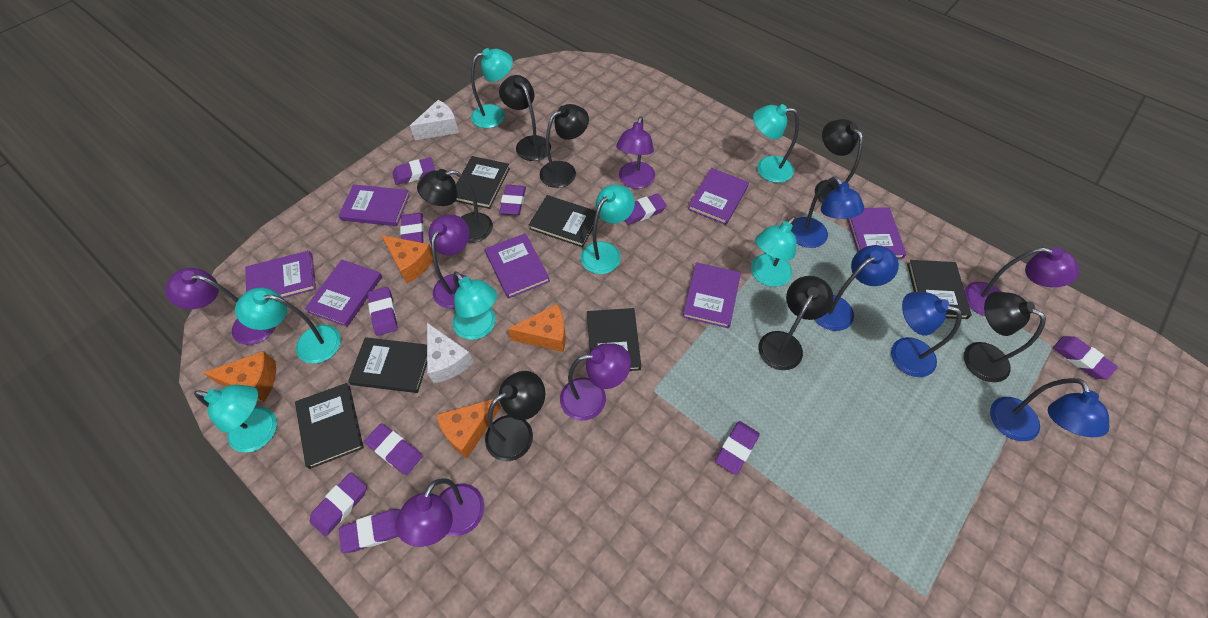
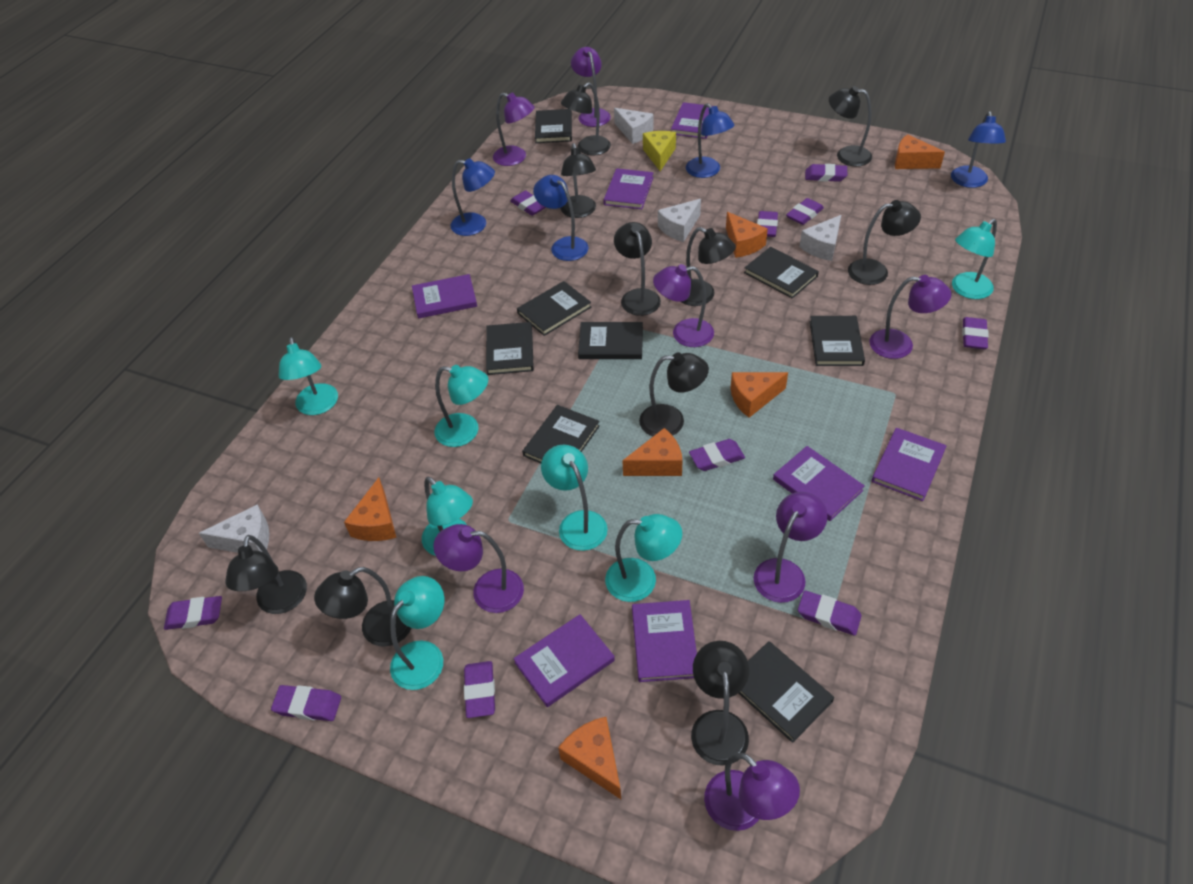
black book: 6 -> 8
black lamp: 7 -> 10
orange cheese: 4 -> 6
purple lamp: 6 -> 7
white cheese: 2 -> 4
yellow cheese: 0 -> 1

